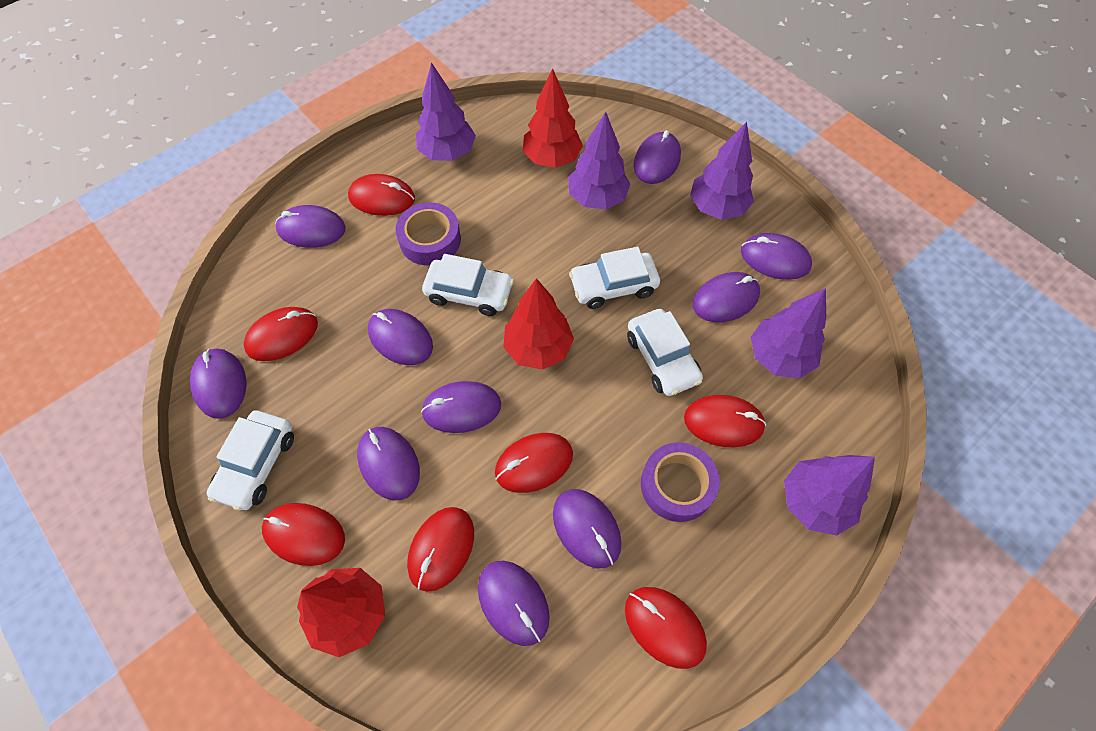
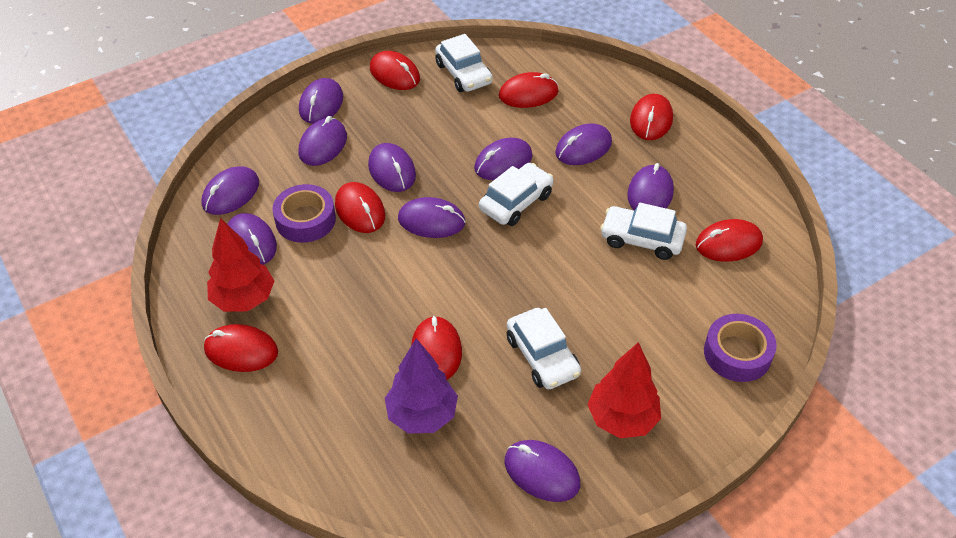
purple tree: 5 -> 1
red tree: 3 -> 2

